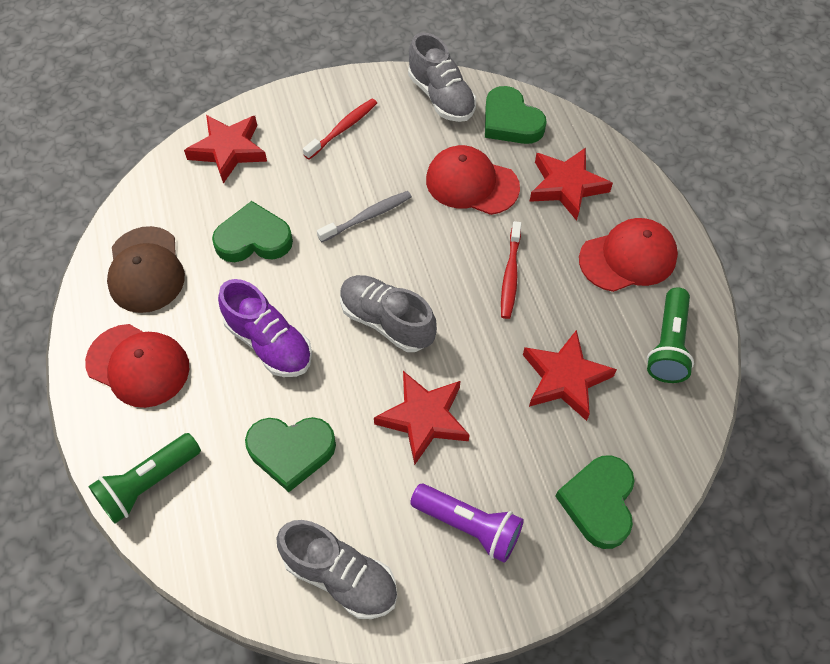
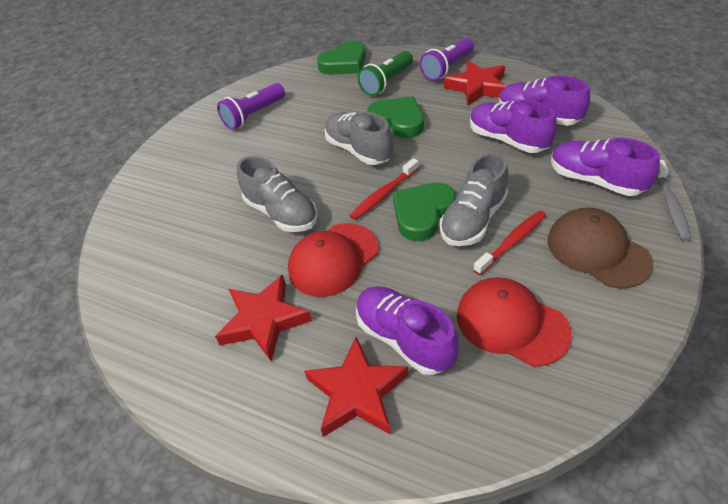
green flashlight: 2 -> 1
green heart: 4 -> 3
purple flashlight: 1 -> 2
purple shoe: 1 -> 4
red cap: 3 -> 2
red star: 4 -> 3

